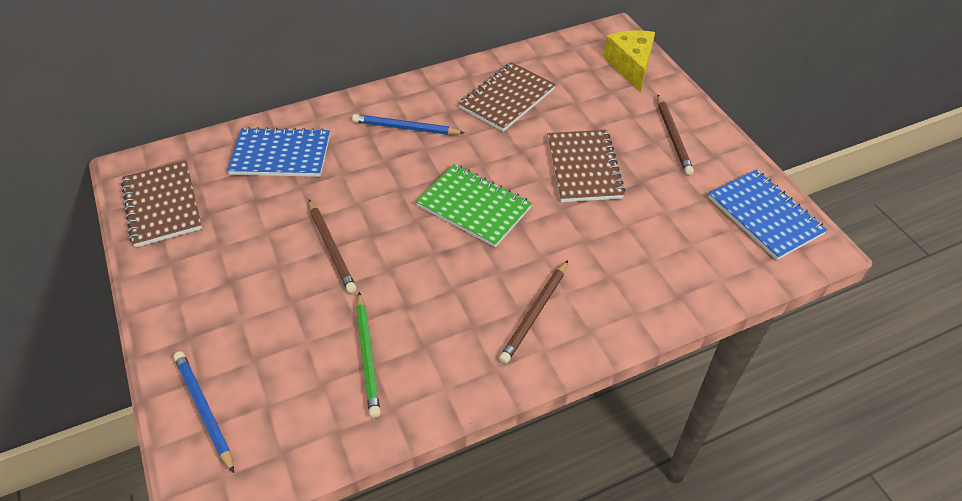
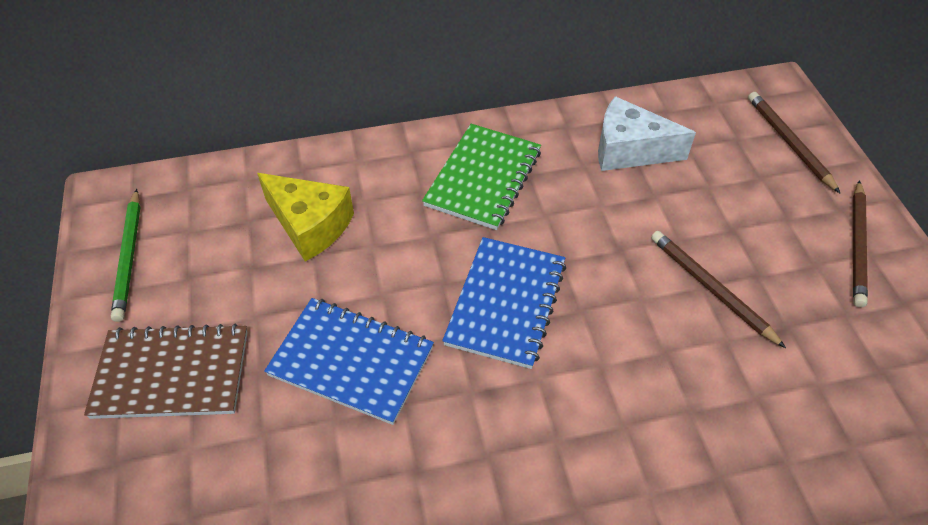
blue pencil: 2 -> 0
brown notebook: 3 -> 1
white cheese: 0 -> 1

